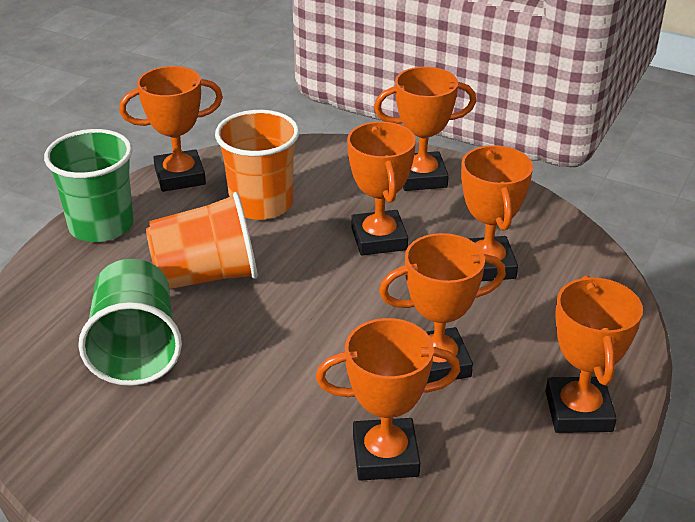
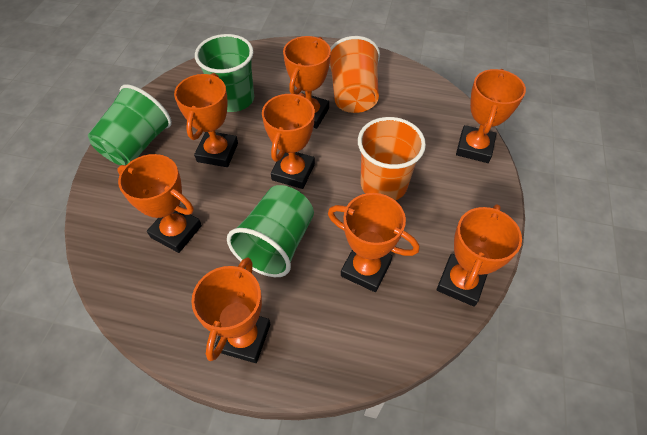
green cup: 2 -> 3
orange trophy: 7 -> 8

